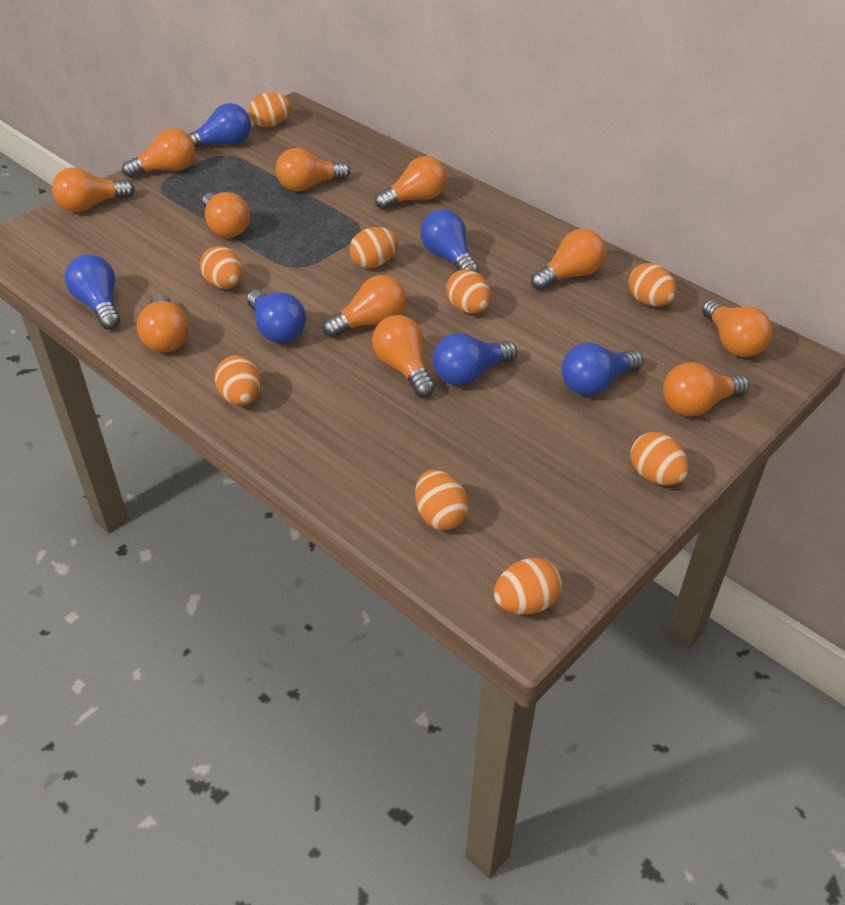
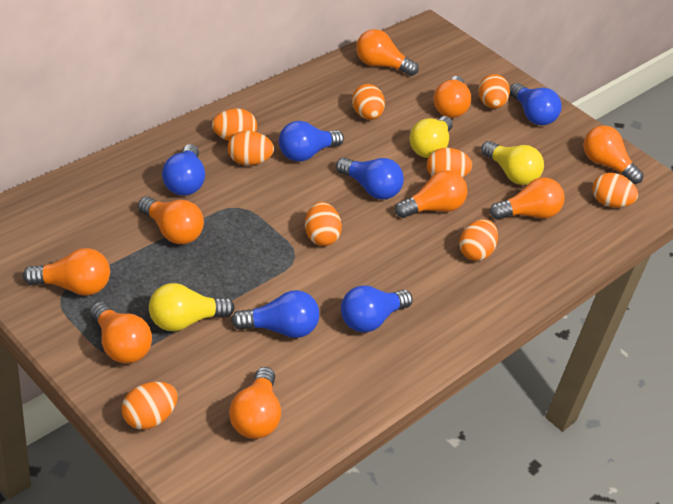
orange light bulb: 11 -> 9
yellow light bulb: 0 -> 3

